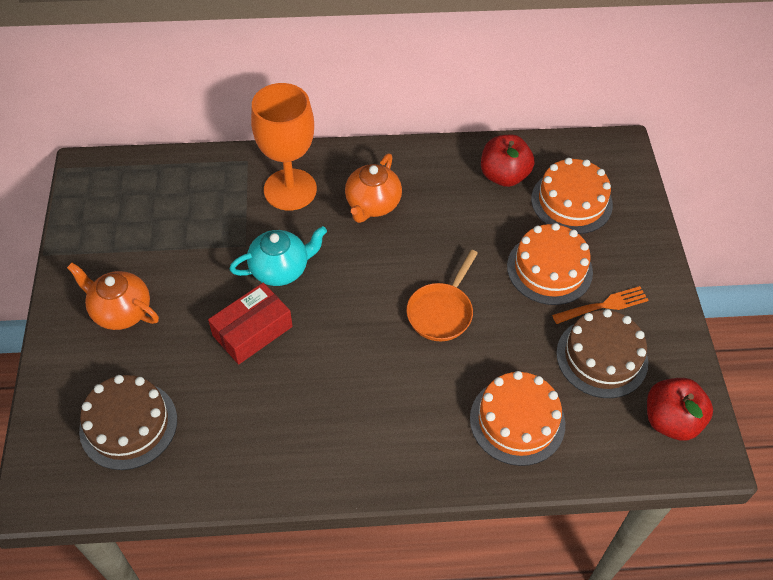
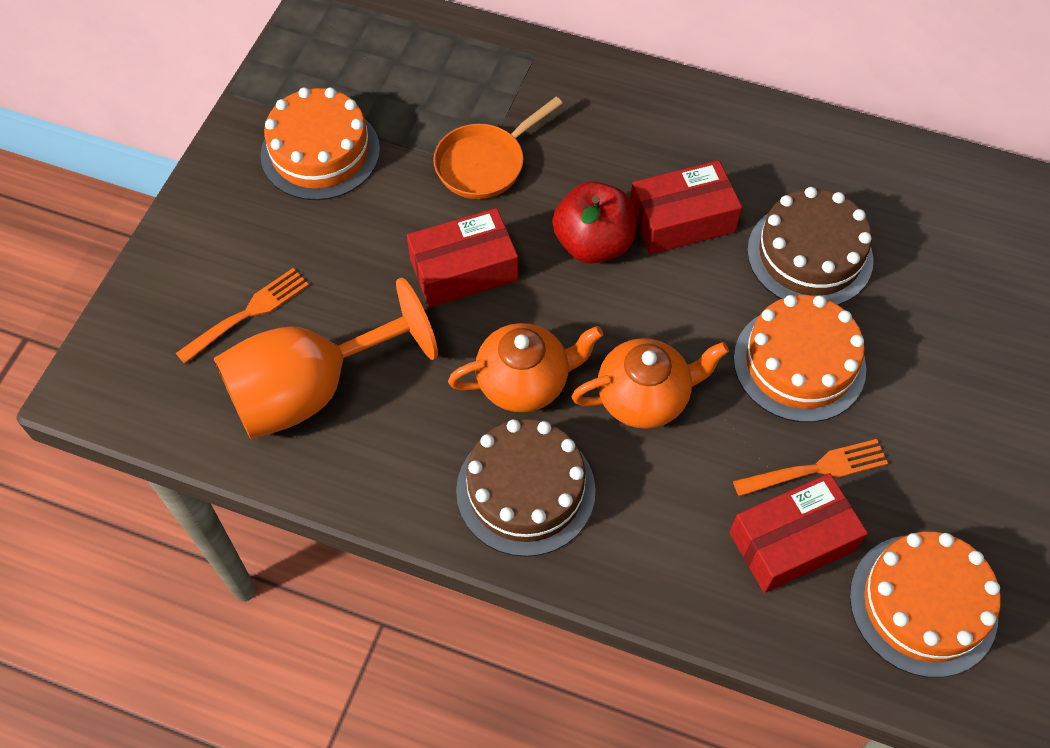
orange fork: 1 -> 2
red apple: 2 -> 1
red box: 1 -> 3
turquoise teapot: 1 -> 0

